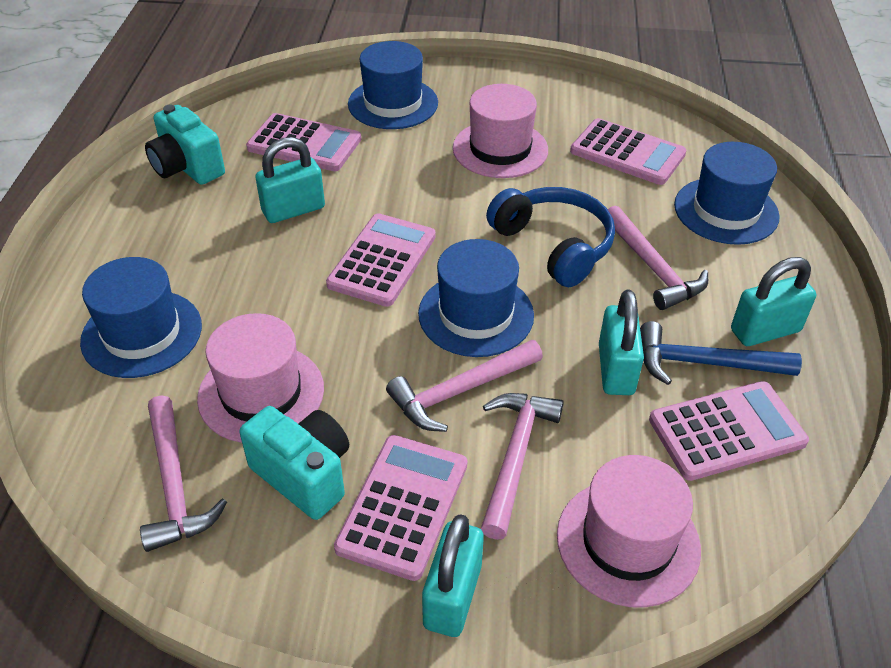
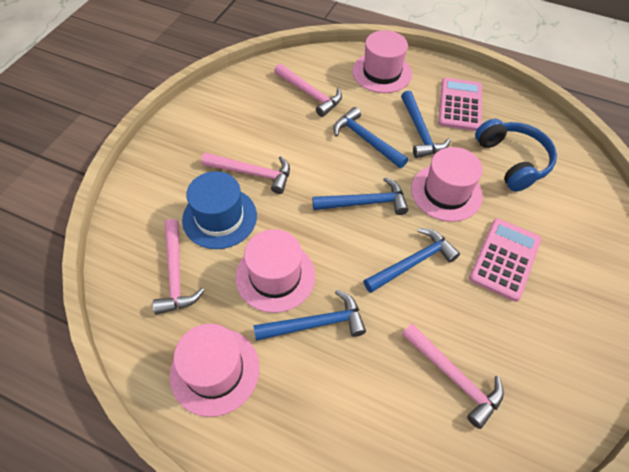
blue hammer: 1 -> 5
blue hat: 4 -> 1
pink calculator: 5 -> 2
pink hat: 3 -> 4
turquoise camera: 2 -> 0
turquoise padlock: 4 -> 0

